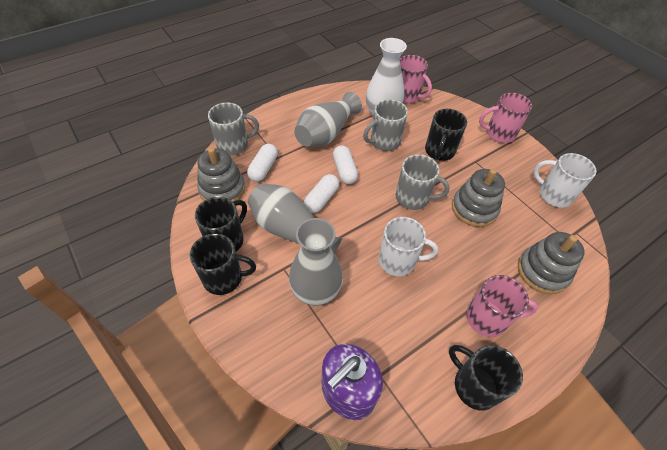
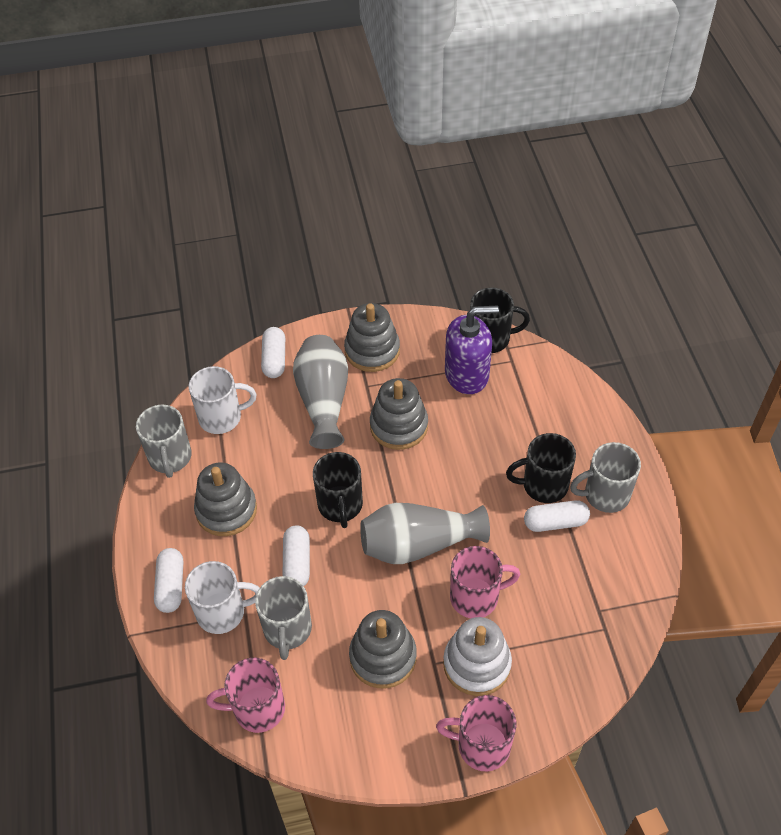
black mug: 4 -> 3
grey stacking toy: 3 -> 4
grey vase: 3 -> 2
white capsule: 3 -> 4
white stacking toy: 0 -> 1
white vase: 1 -> 0

